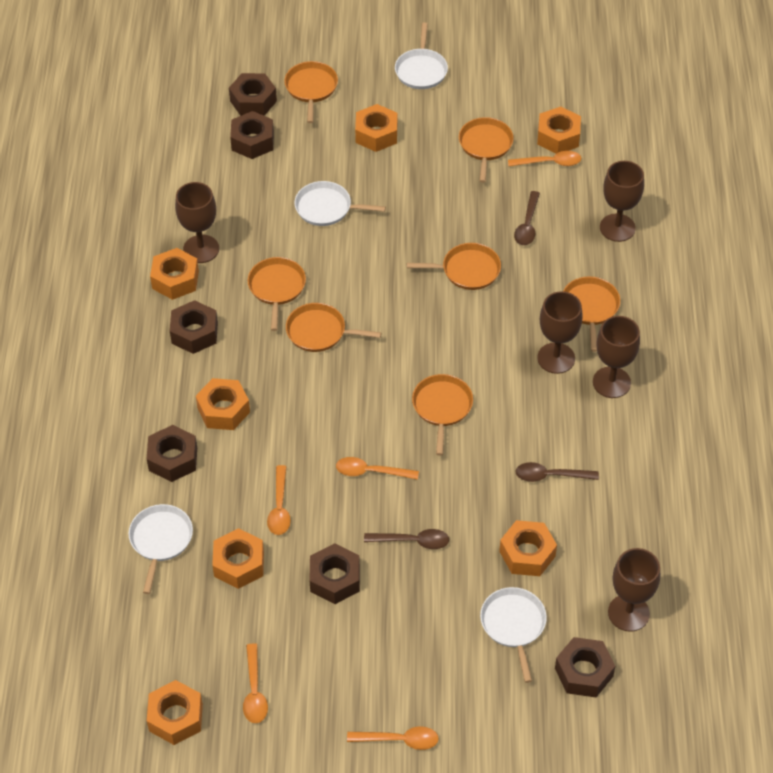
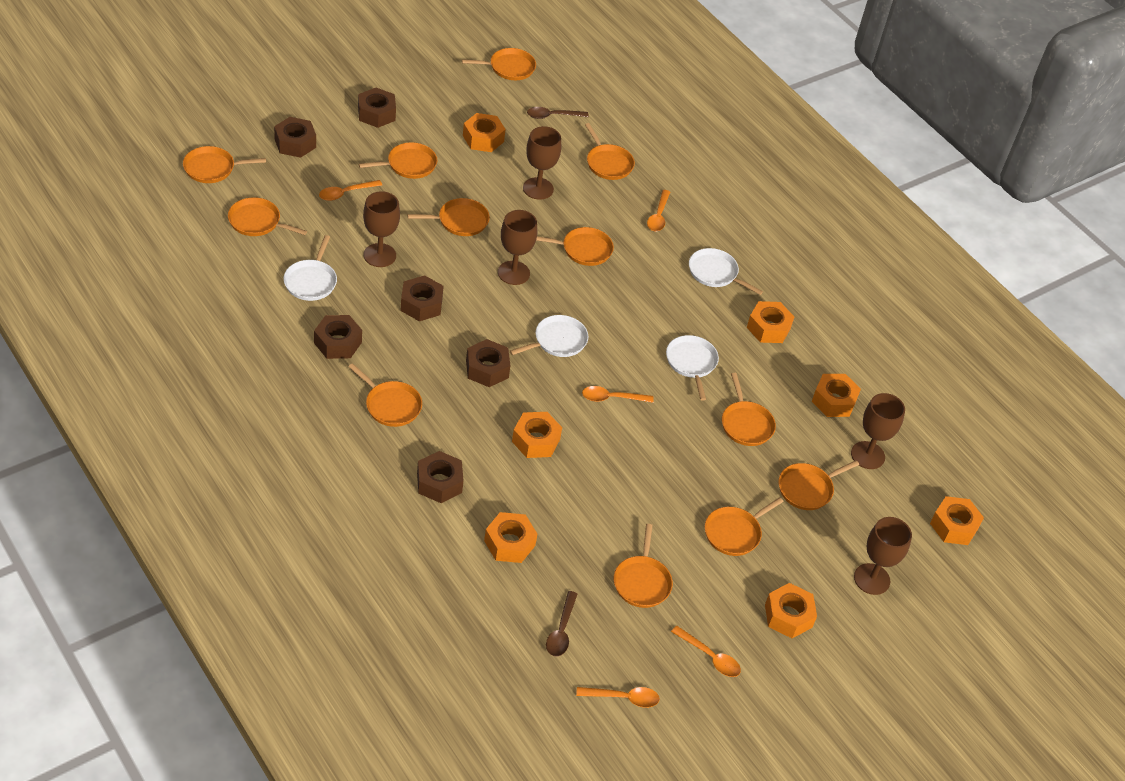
brown spoon: 3 -> 2
orange pan: 7 -> 12

